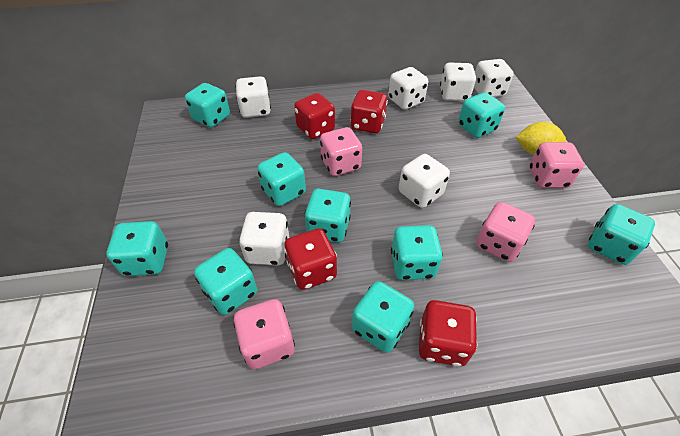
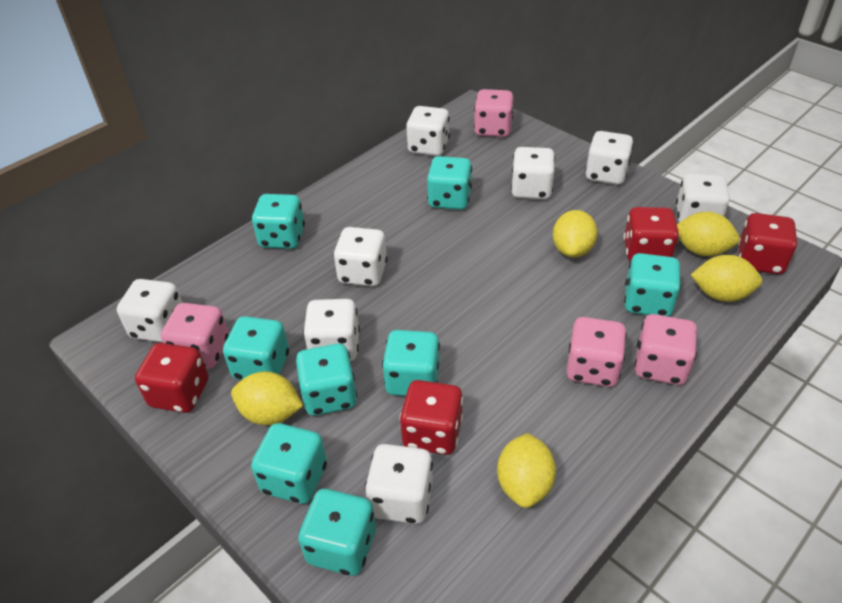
turquoise dice: 9 -> 8
white dice: 6 -> 8
yellow lemon: 1 -> 5

